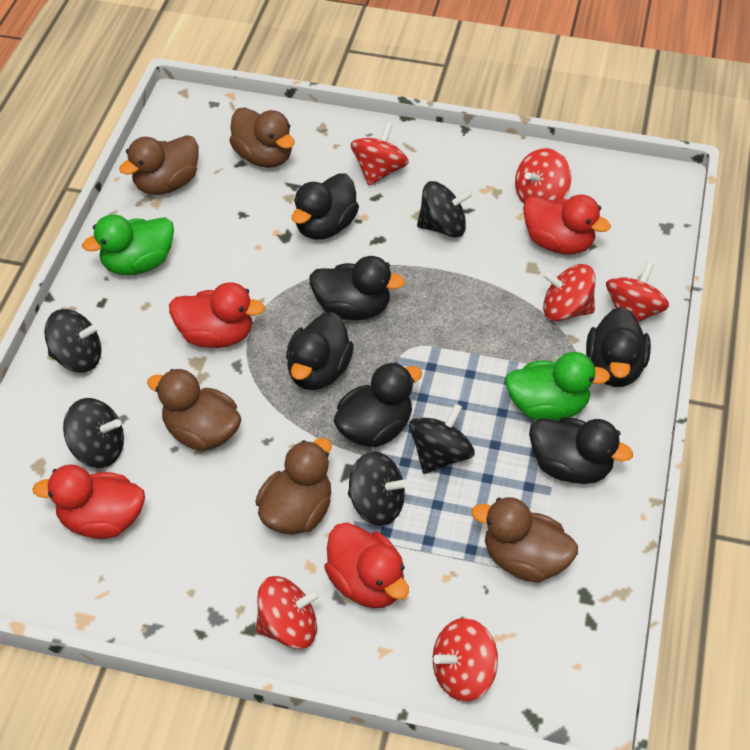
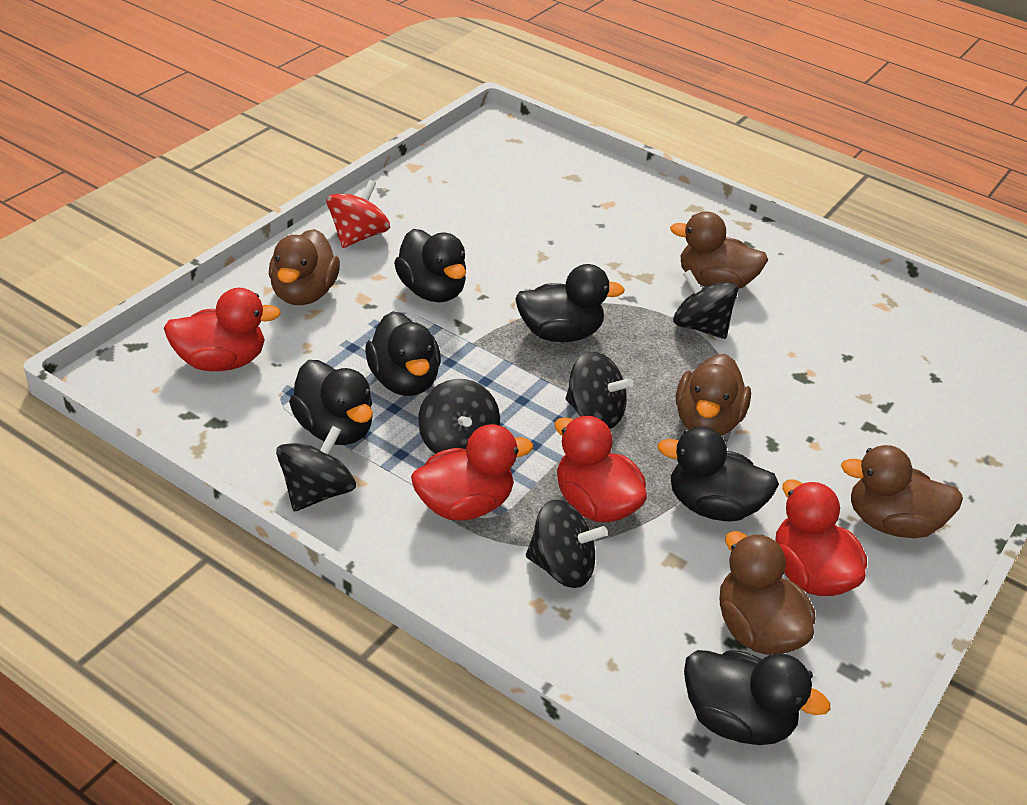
green duck: 2 -> 0
red spinning top: 6 -> 1

